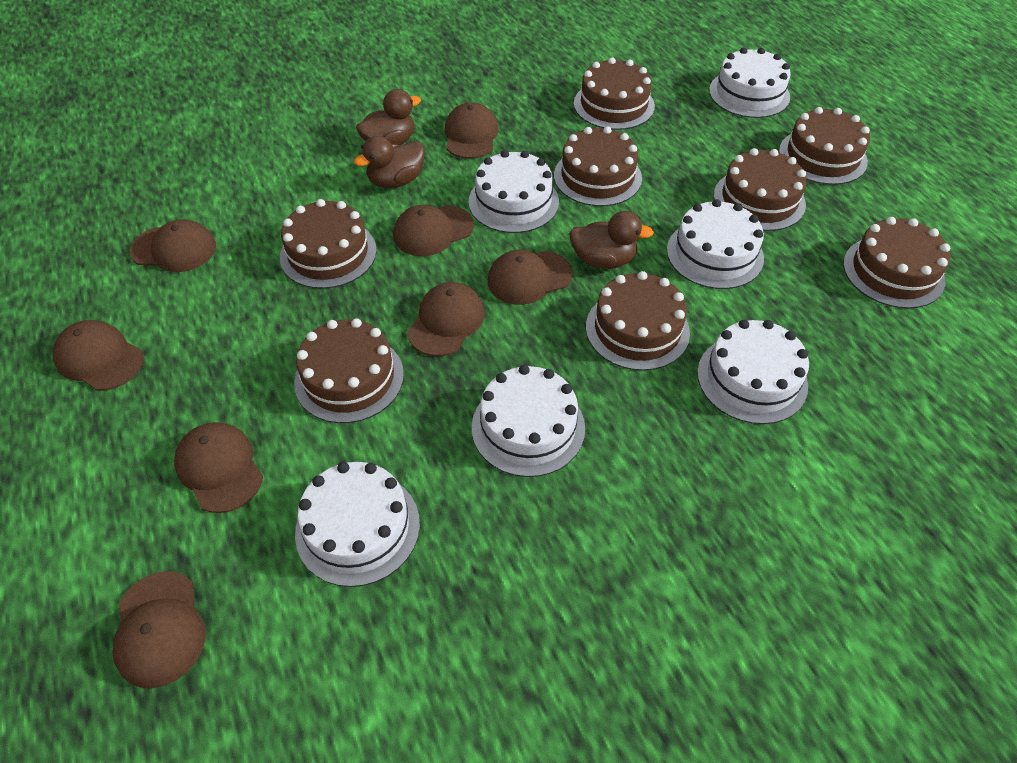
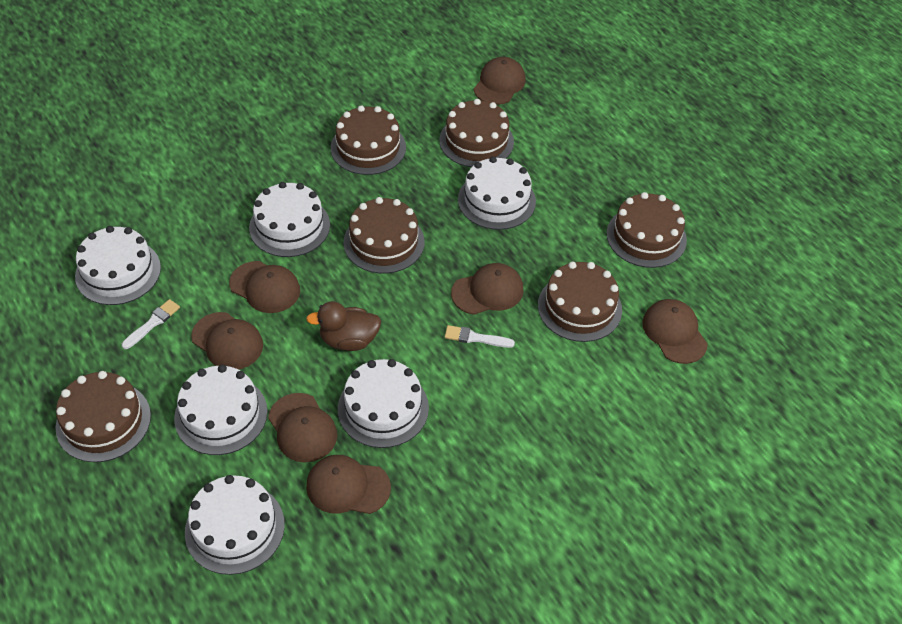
brown cake: 8 -> 6
brown cap: 8 -> 7
brown duck: 3 -> 1
white brush: 0 -> 2

